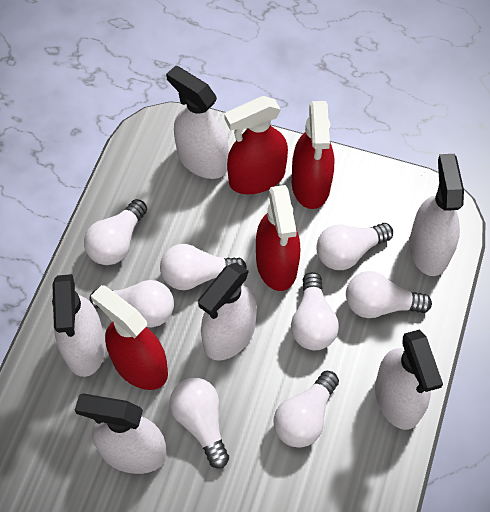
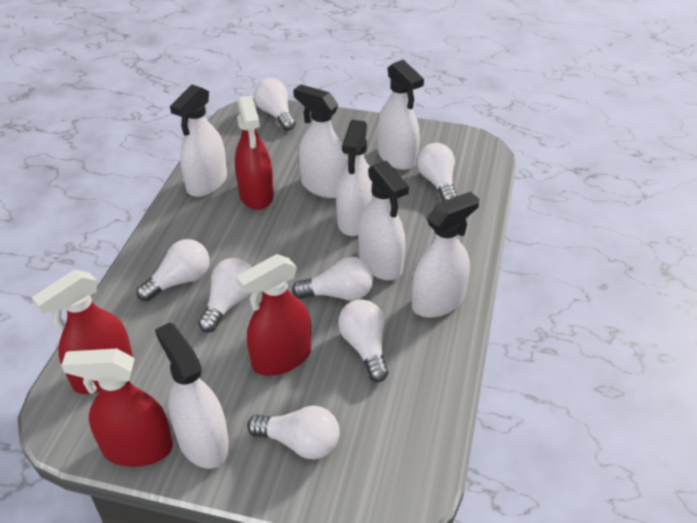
white light bulb: 8 -> 7
white spray bottle: 6 -> 7

